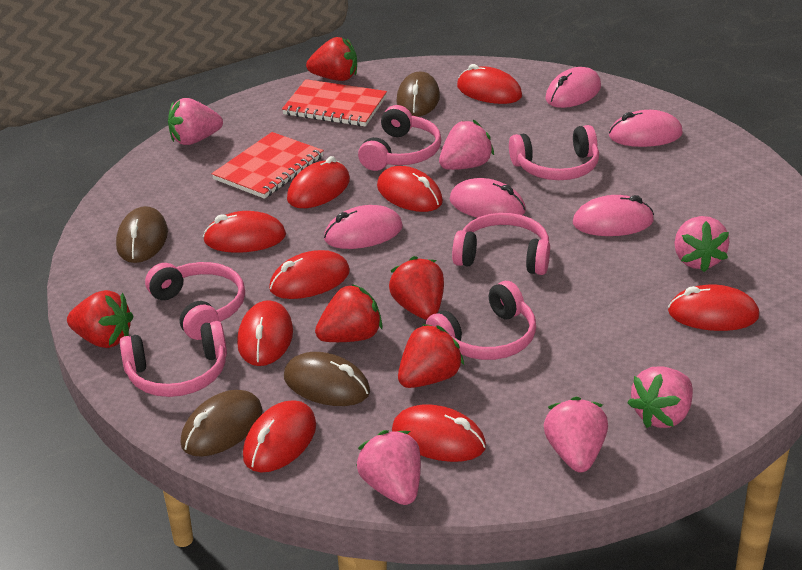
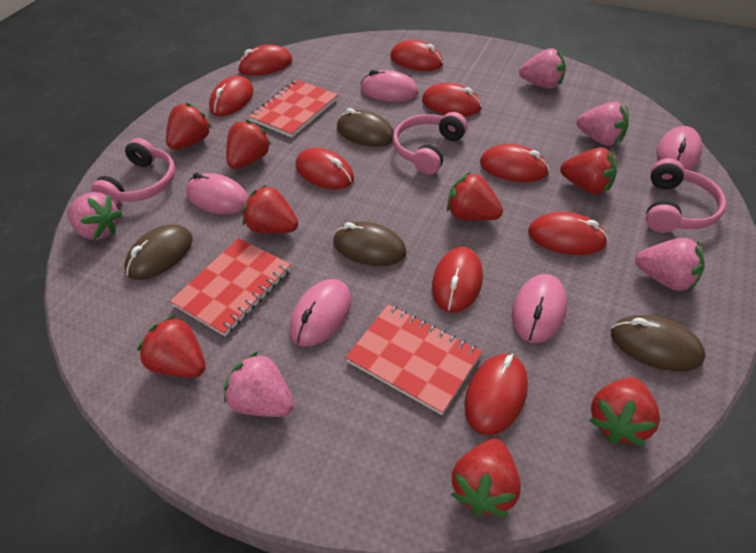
pink headphones: 6 -> 3
pink strawberry: 6 -> 5
red notebook: 2 -> 3
red strawberry: 5 -> 8

